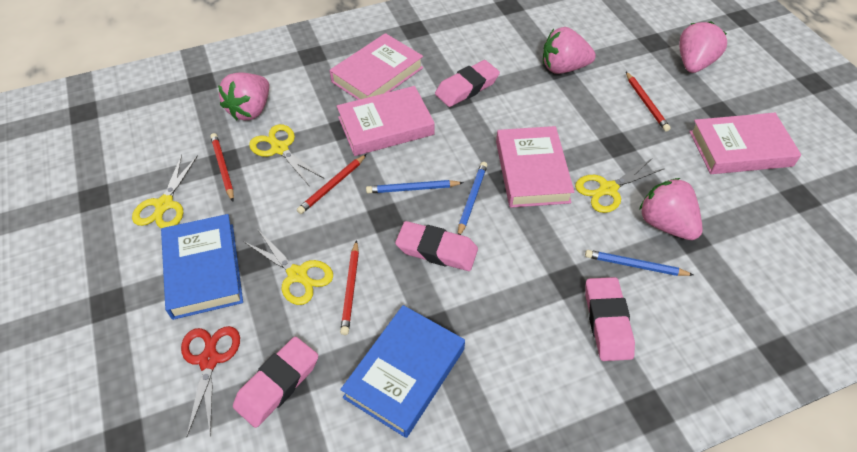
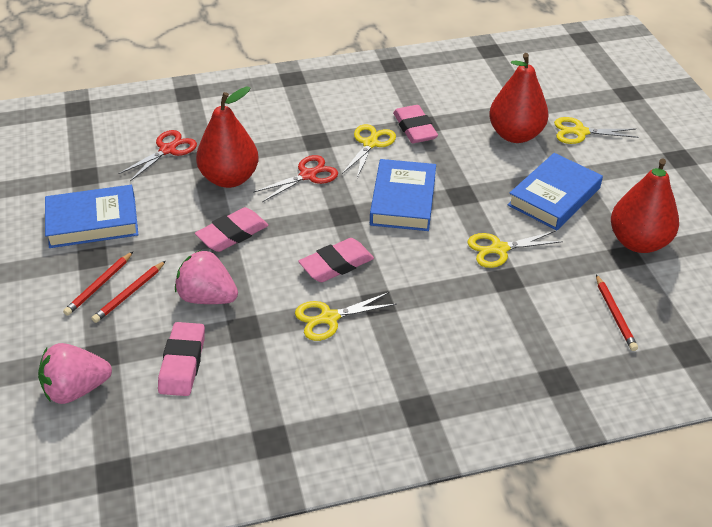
blue book: 2 -> 3
blue pencil: 3 -> 0
pink book: 4 -> 0
pink strawberry: 4 -> 2
red pear: 0 -> 3
red pencil: 4 -> 3
red scissors: 1 -> 2

